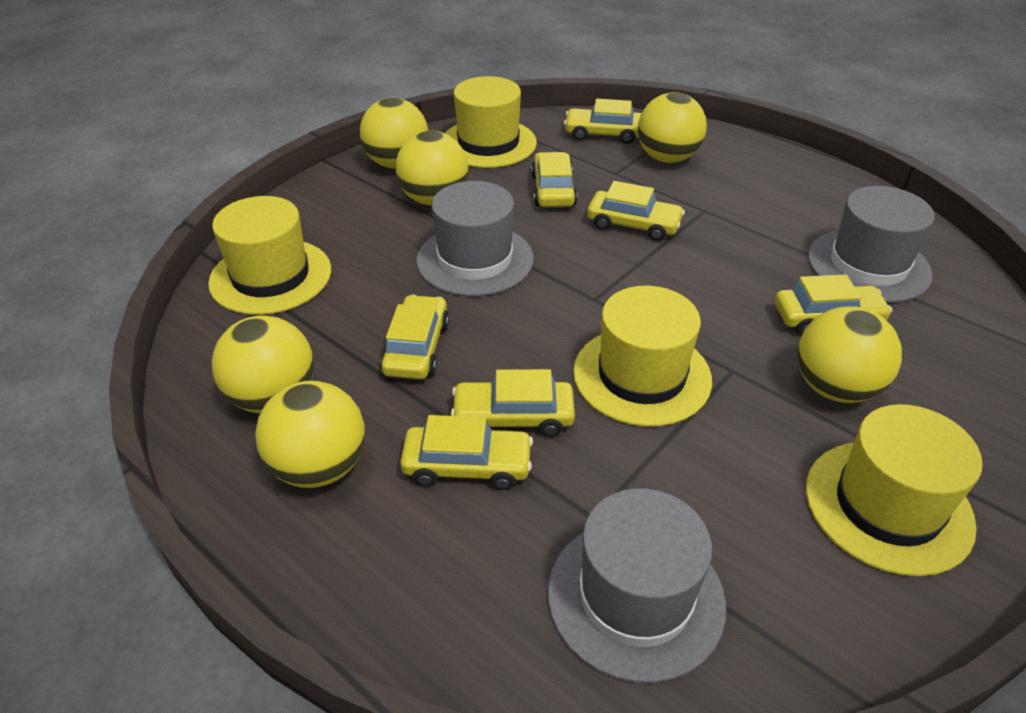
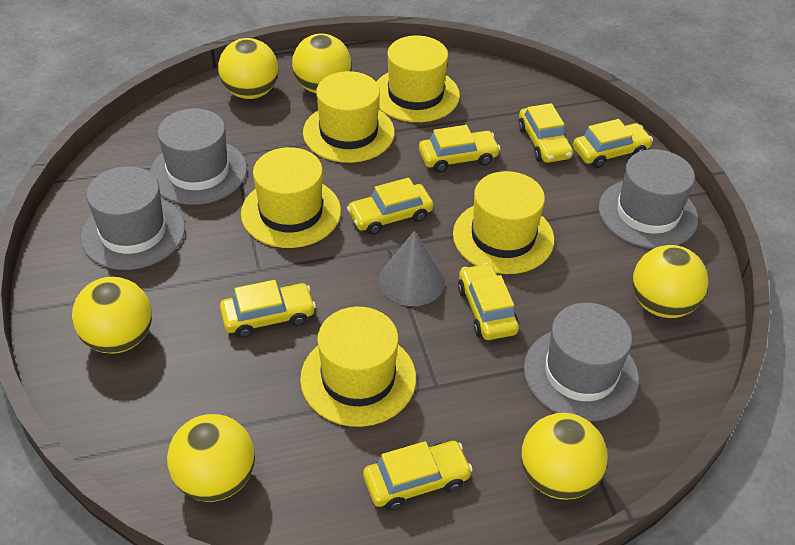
grey cone: 0 -> 1
grey hat: 3 -> 4
yellow hat: 4 -> 5

